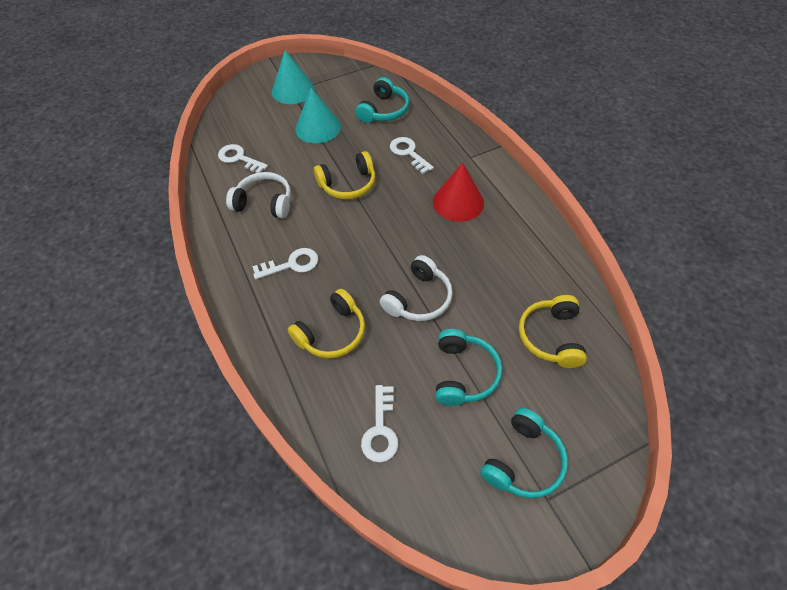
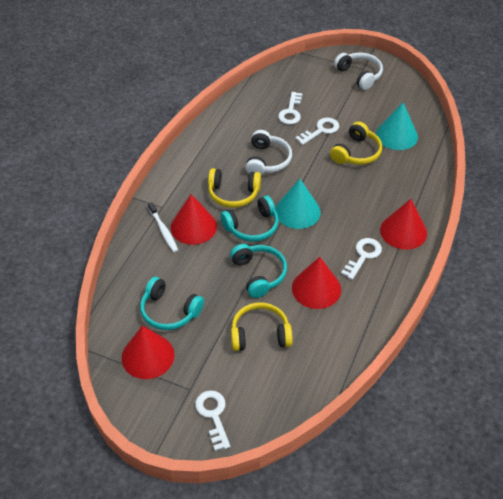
red cone: 1 -> 4
white toothbrush: 0 -> 1

